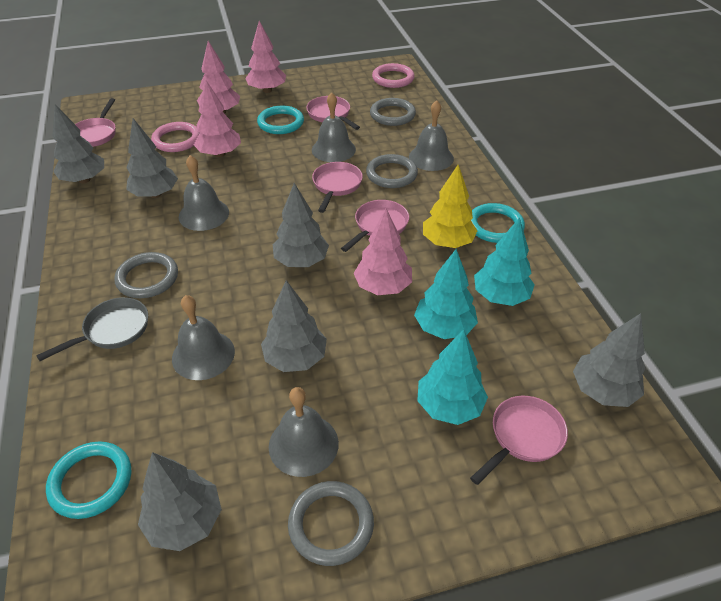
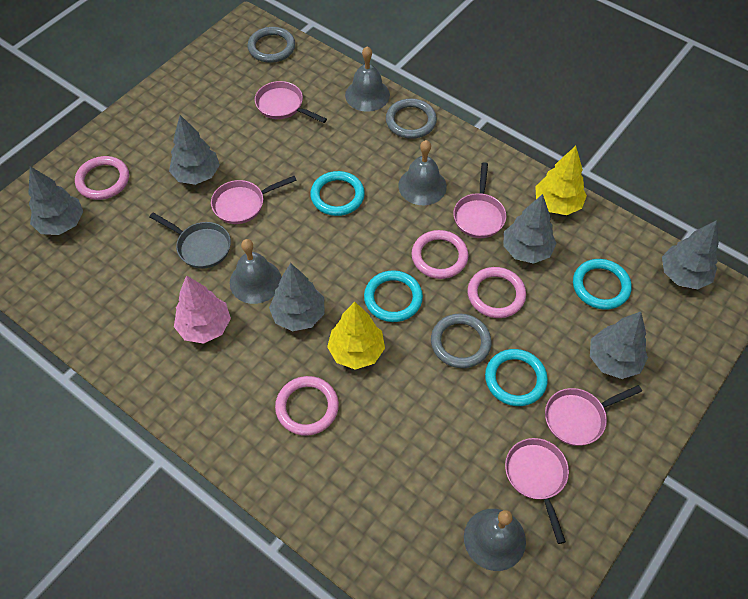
grey bell: 5 -> 4
grey ring: 4 -> 3
pink ring: 2 -> 4
pink tree: 4 -> 1
turquoise ring: 3 -> 4
turquoise tree: 3 -> 0
yellow tree: 1 -> 2

